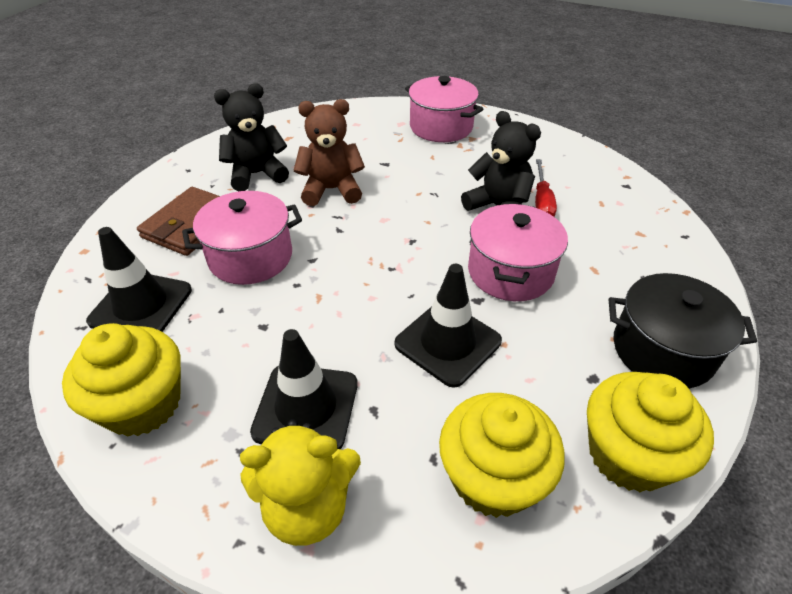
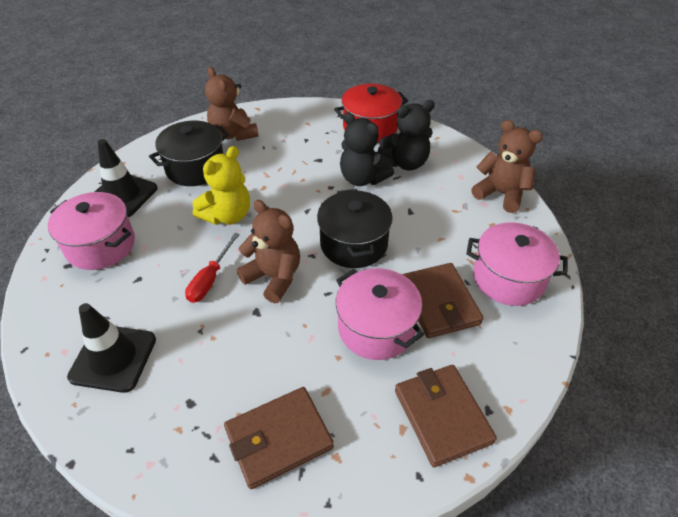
black pot: 1 -> 2
black traffic cone: 3 -> 2
brown teddy bear: 1 -> 3
brown wallet: 1 -> 3
red pot: 0 -> 1
yellow cupcake: 3 -> 0

